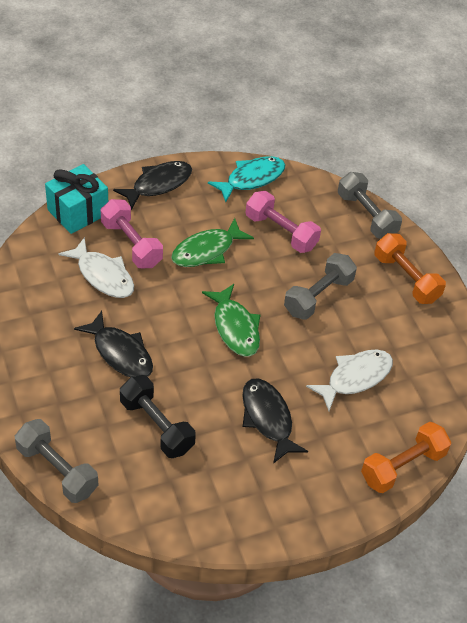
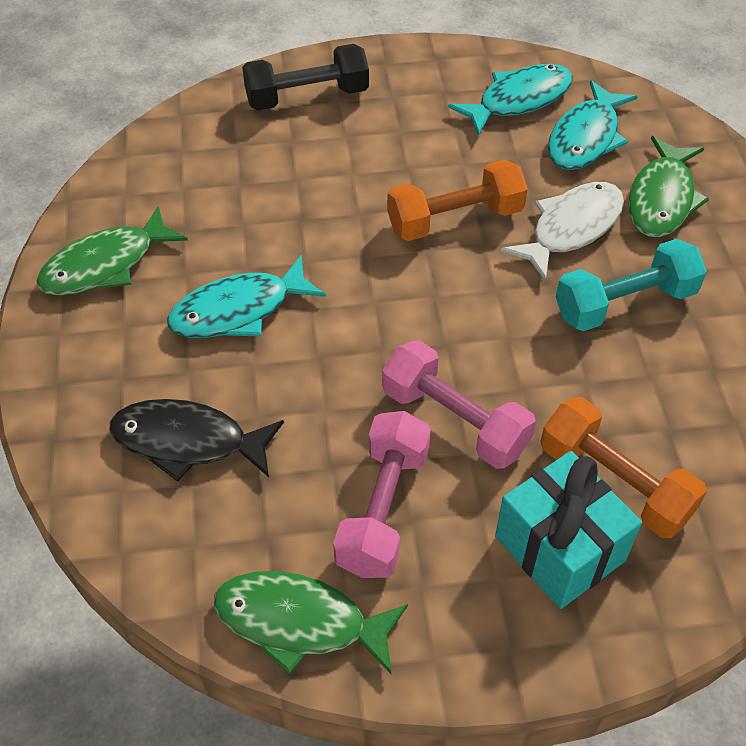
black fish: 3 -> 1
green fish: 2 -> 3
grey dumbbell: 3 -> 0
turquoise dumbbell: 0 -> 1
turquoise fish: 1 -> 3
white fish: 2 -> 1

